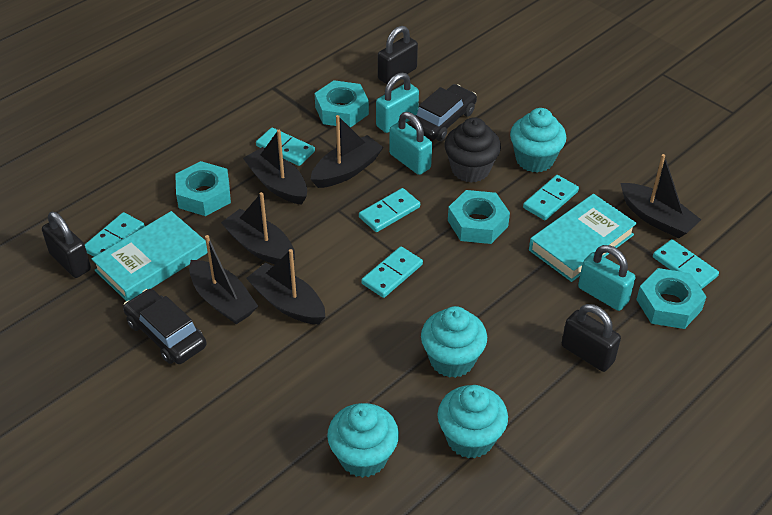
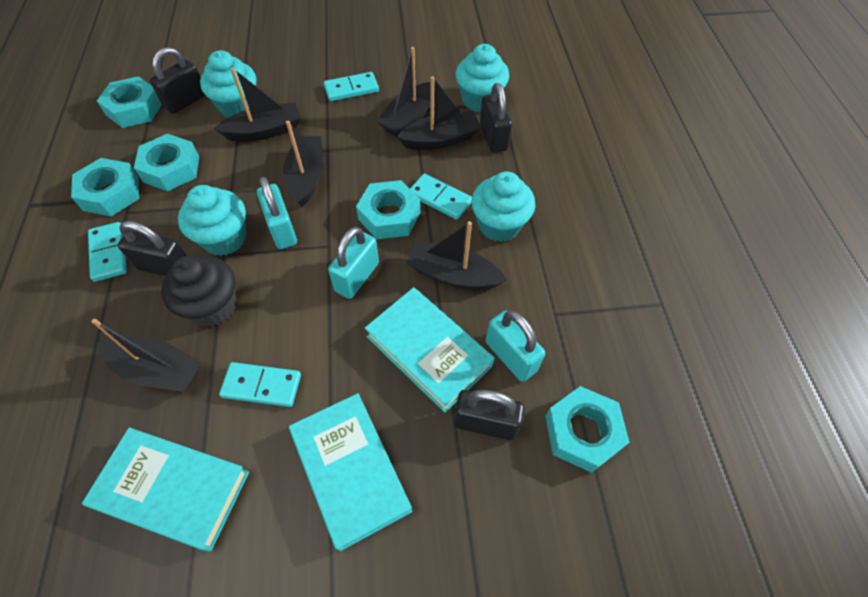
black car: 2 -> 0
black padlock: 3 -> 4
turquoise book: 2 -> 3
turquoise domino: 6 -> 4
turquoise nut: 4 -> 5

